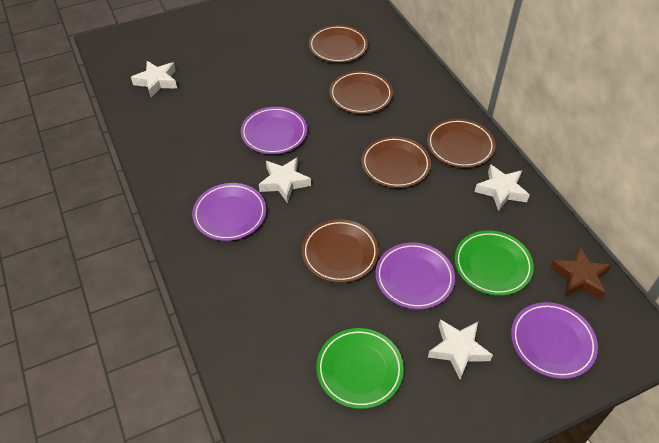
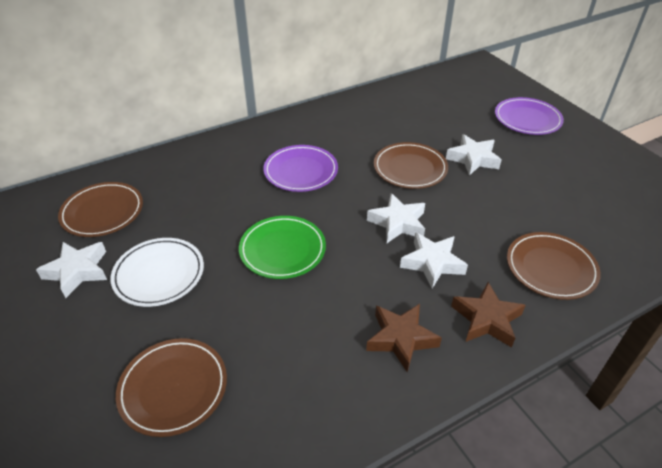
brown plate: 5 -> 4
brown star: 1 -> 2
green plate: 2 -> 1
purple plate: 4 -> 2
white plate: 0 -> 1

